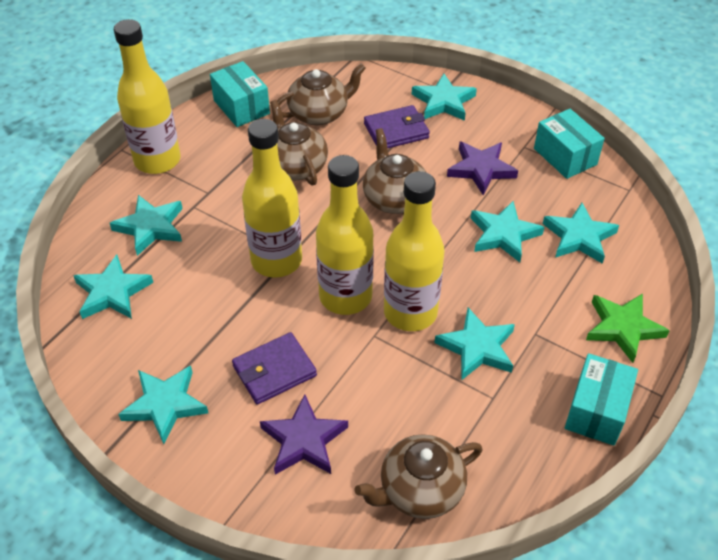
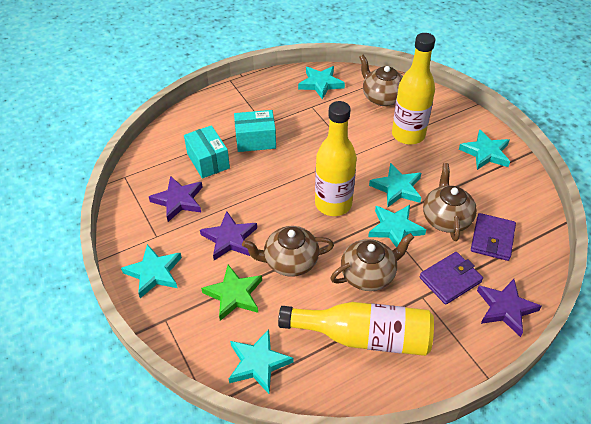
purple star: 2 -> 3
turquoise box: 3 -> 2
turquoise star: 7 -> 6
yellow bottle: 4 -> 3

